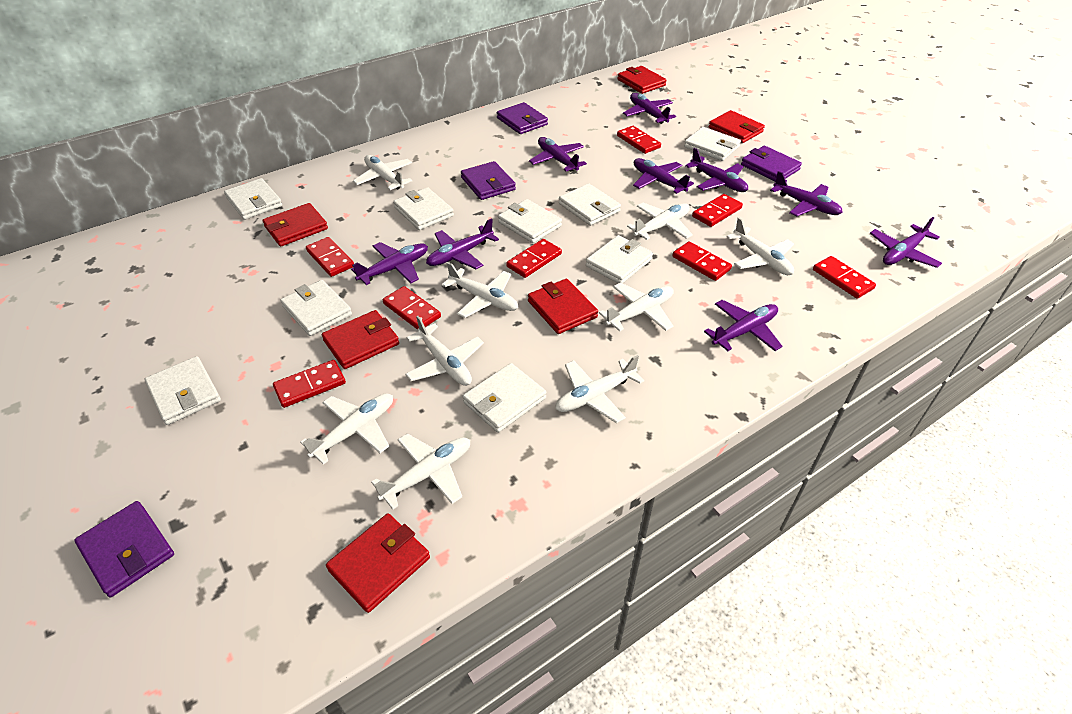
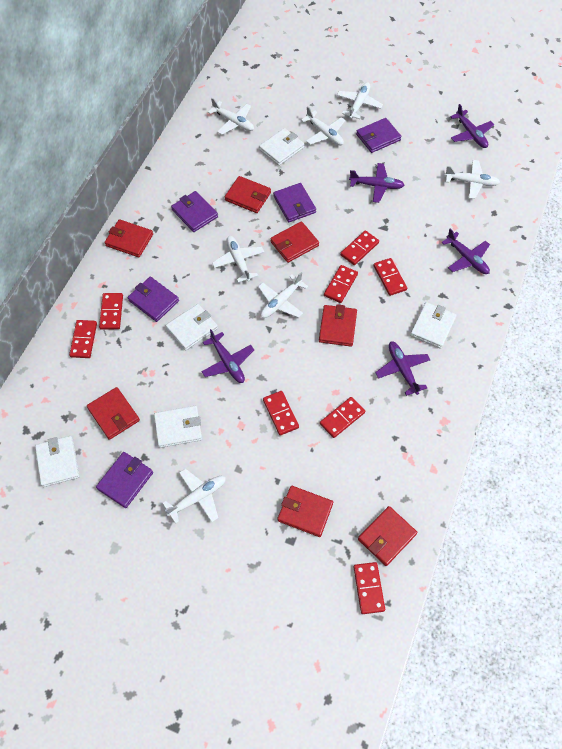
purple plane: 9 -> 5
purple wallet: 4 -> 5
red wallet: 6 -> 7
white plane: 9 -> 7
white wallet: 9 -> 5

